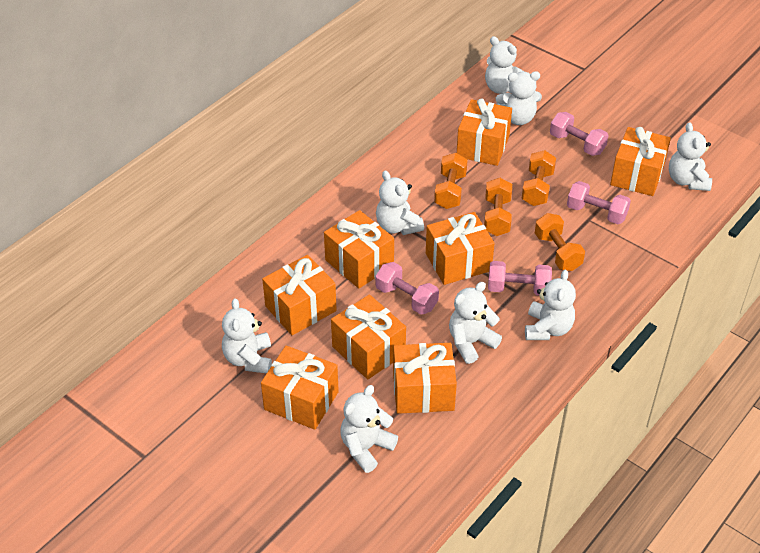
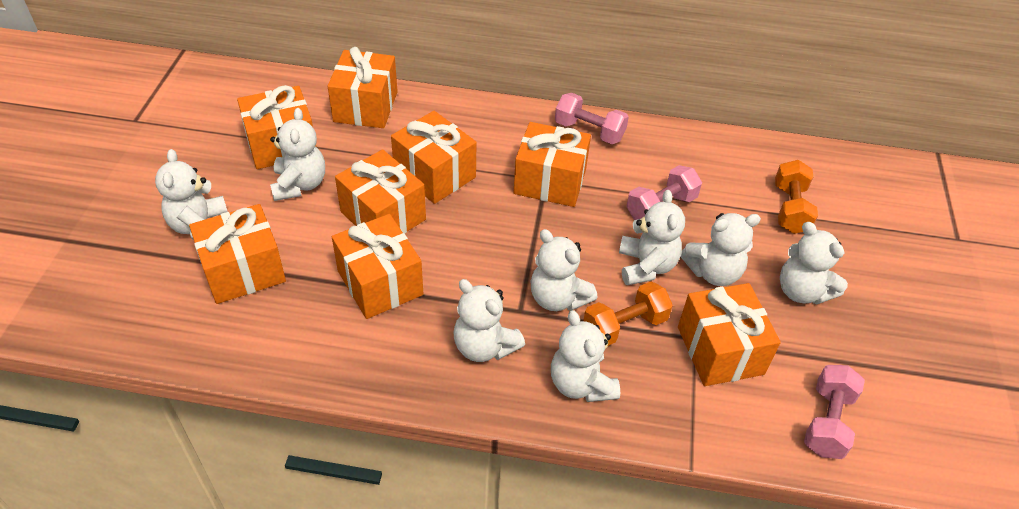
orange dumbbell: 4 -> 2
pink dumbbell: 4 -> 3

